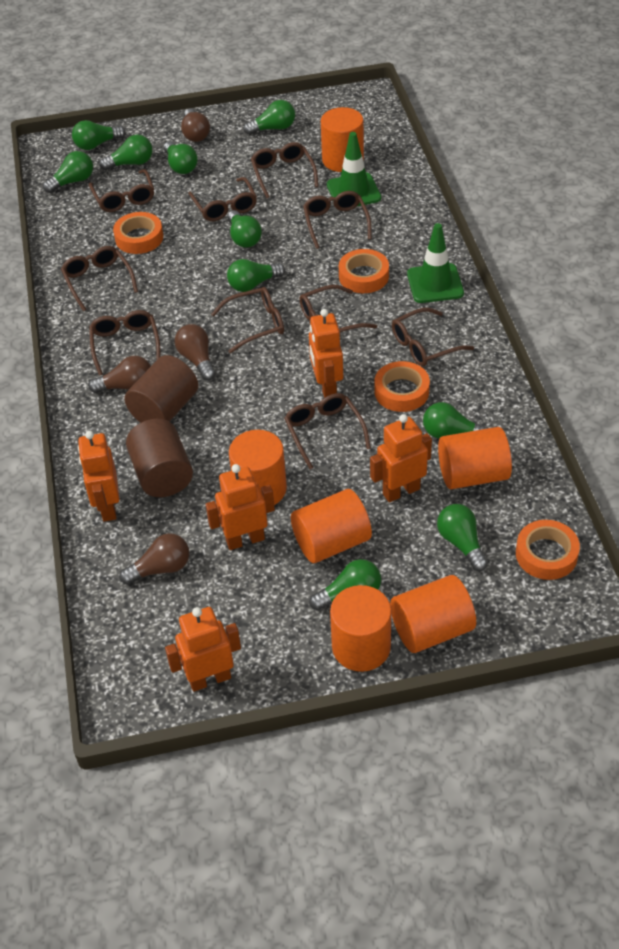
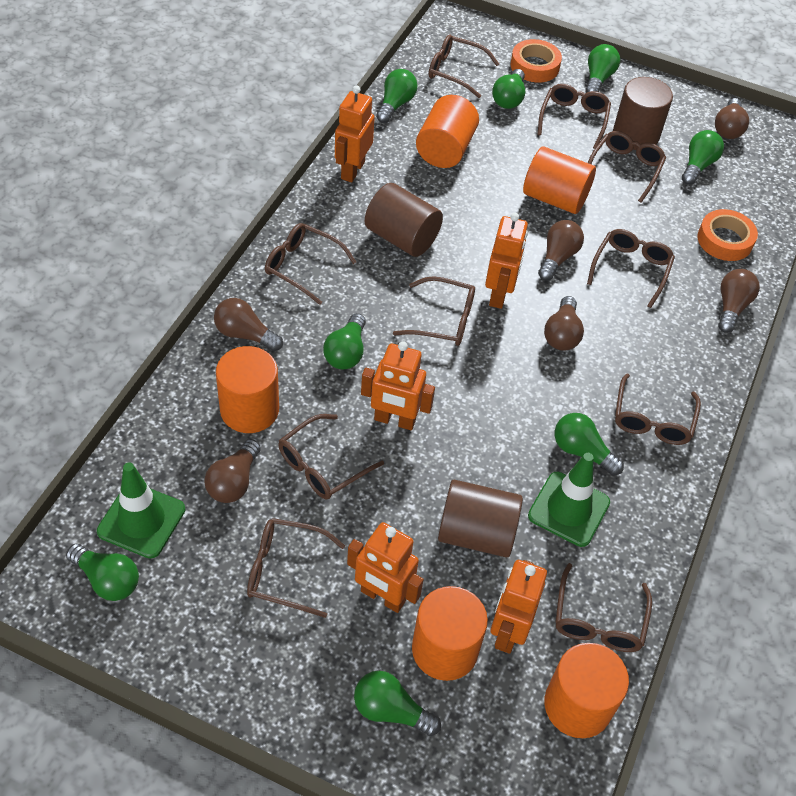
brown cylinder: 2 -> 3
brown light bulb: 4 -> 6
green light bulb: 10 -> 8
orange cylinder: 6 -> 5
orange tape: 4 -> 2

